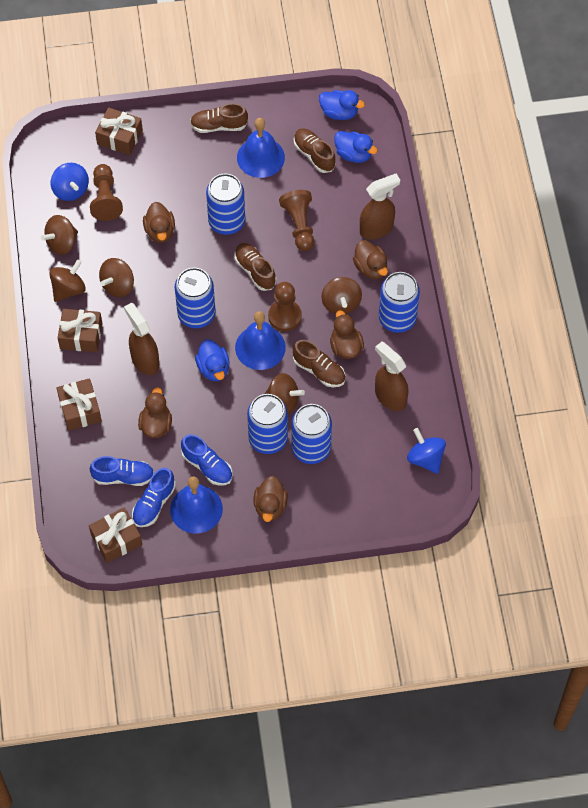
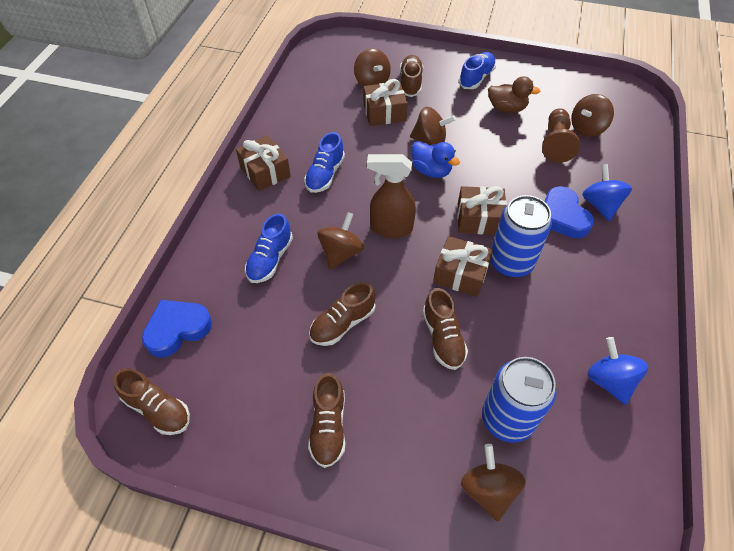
blue bell: 3 -> 0
blue can: 5 -> 2
blue duck: 3 -> 1
blue heart: 0 -> 2
brown duck: 5 -> 1
brown pawn: 3 -> 1
brown shoe: 4 -> 5
brown spray bottle: 3 -> 1

